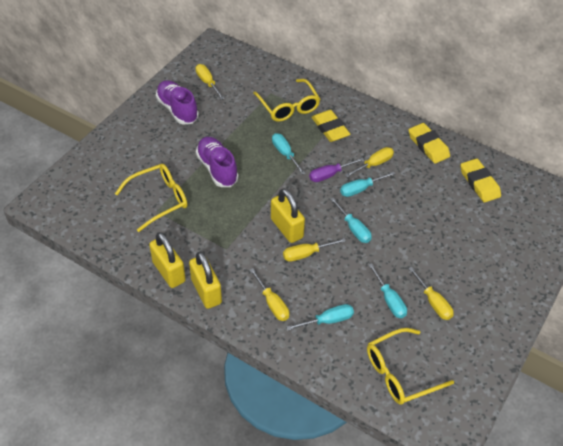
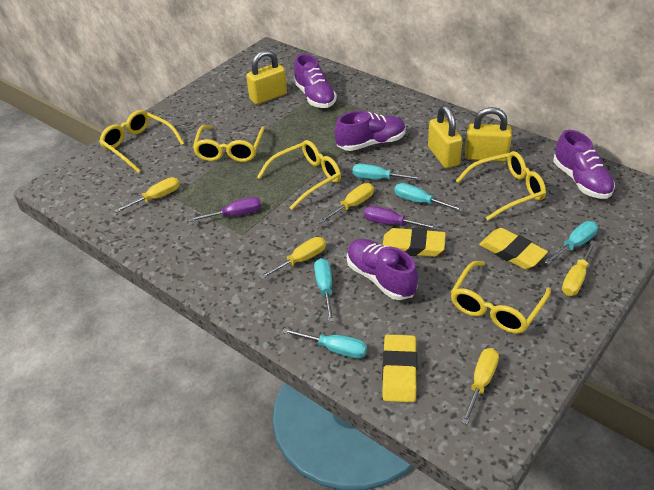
purple screwdriver: 1 -> 2
purple shoe: 2 -> 4
yellow glasses: 3 -> 5

